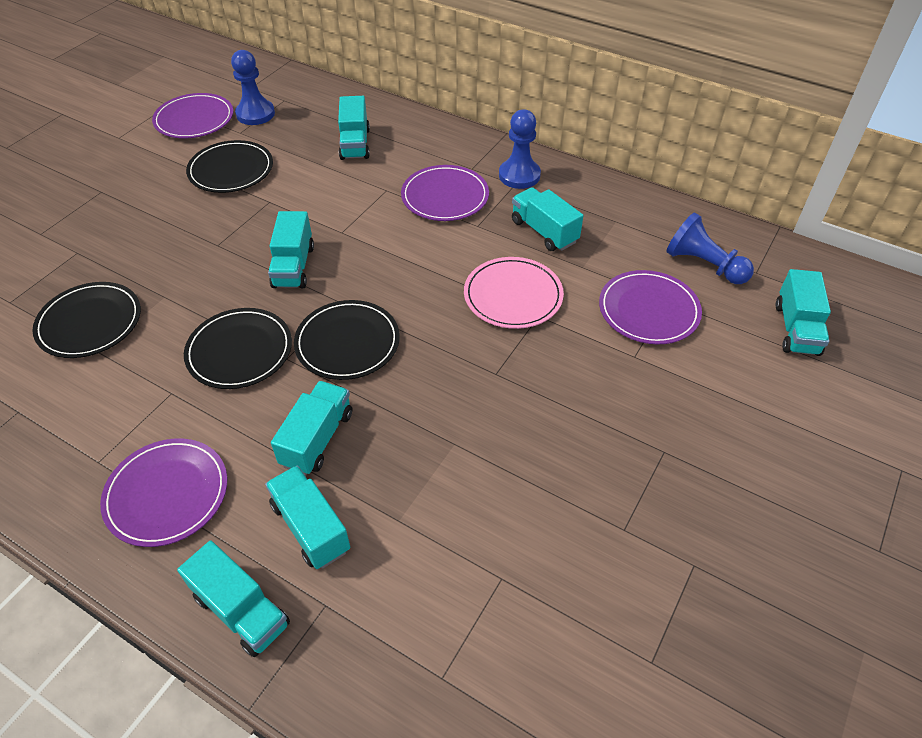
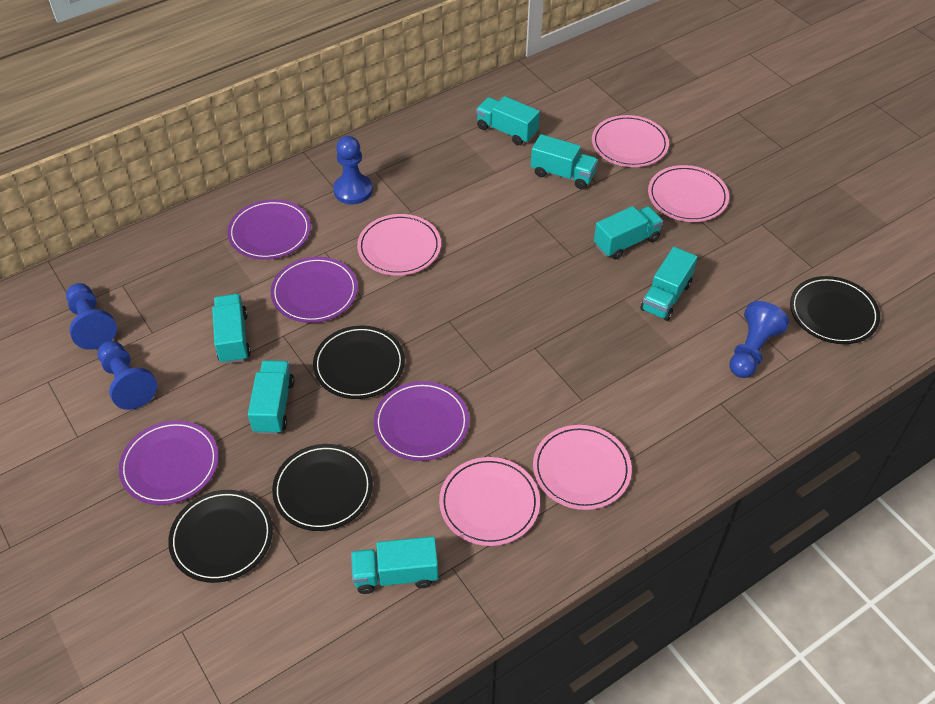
blue pawn: 3 -> 4
pink plate: 1 -> 5

